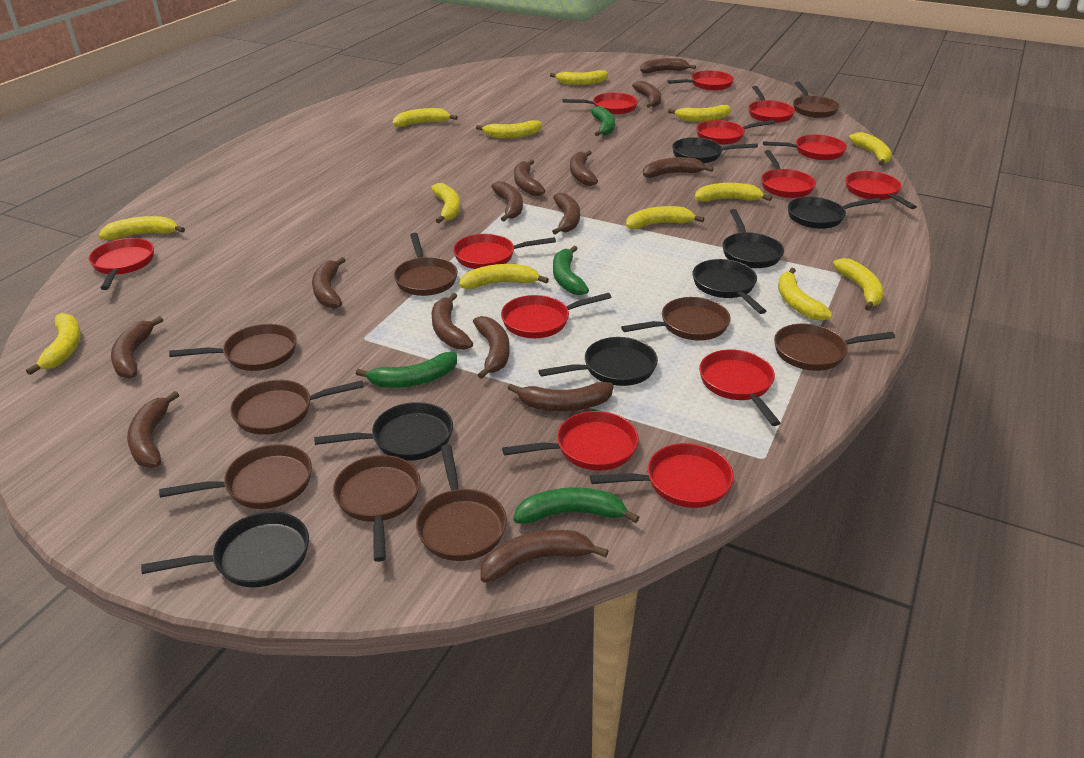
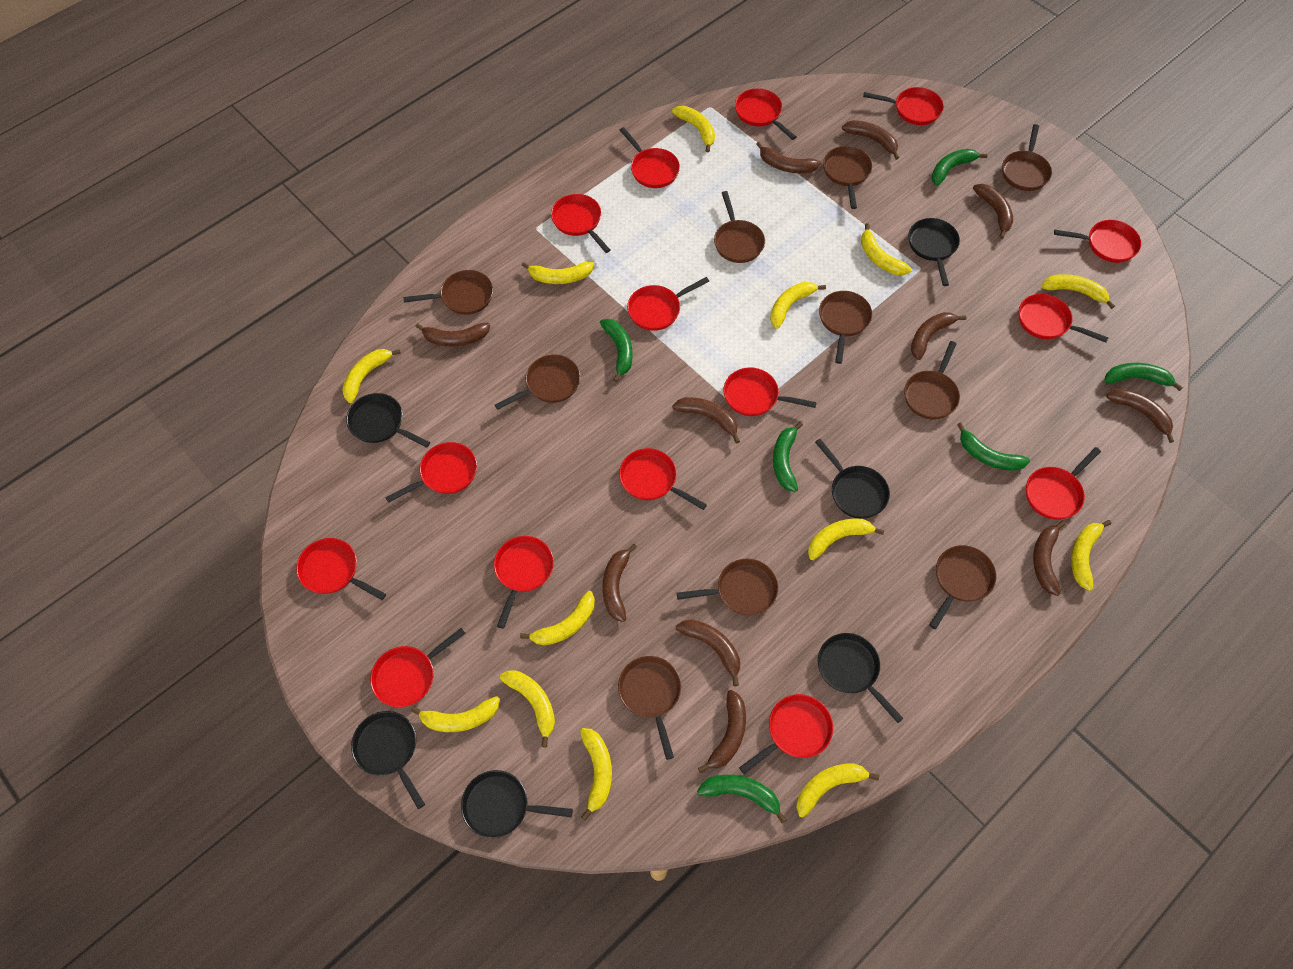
black pan: 7 -> 6
brown banana: 14 -> 11
brown pan: 9 -> 10
green banana: 4 -> 6
red pan: 13 -> 15

